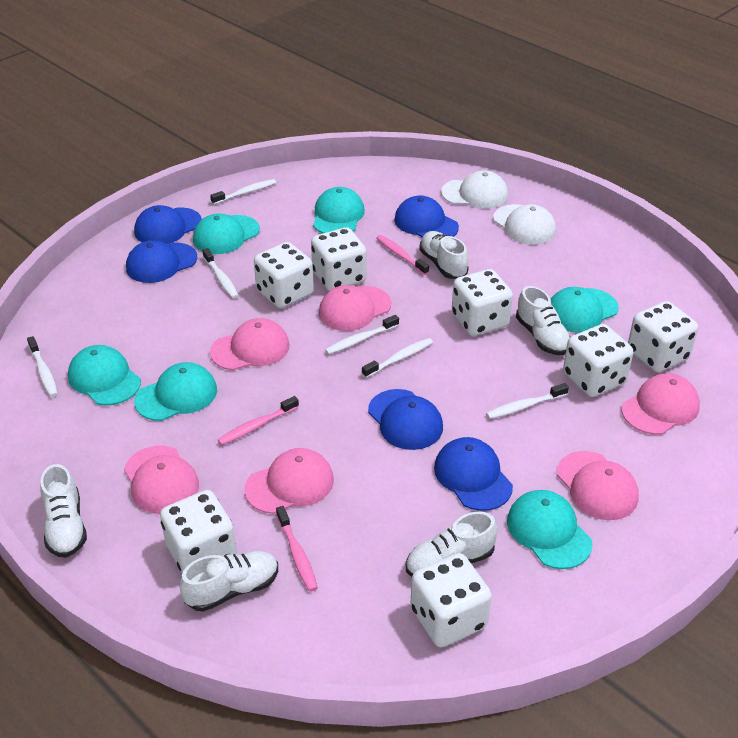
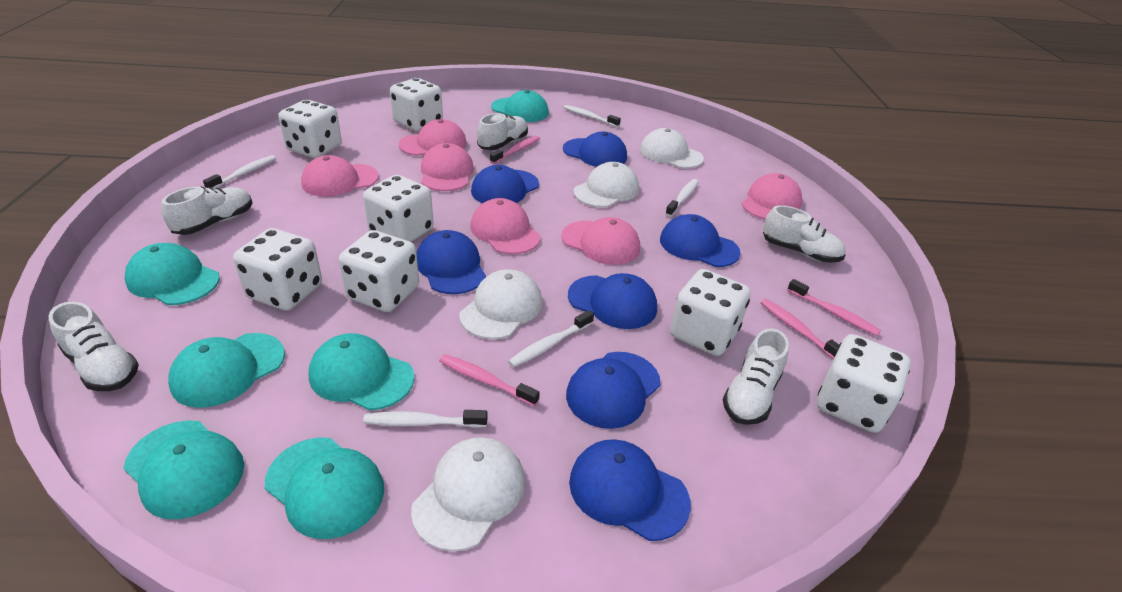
blue cap: 5 -> 7
pink toothbrush: 3 -> 4
white cap: 2 -> 4
white toothbrush: 6 -> 5

